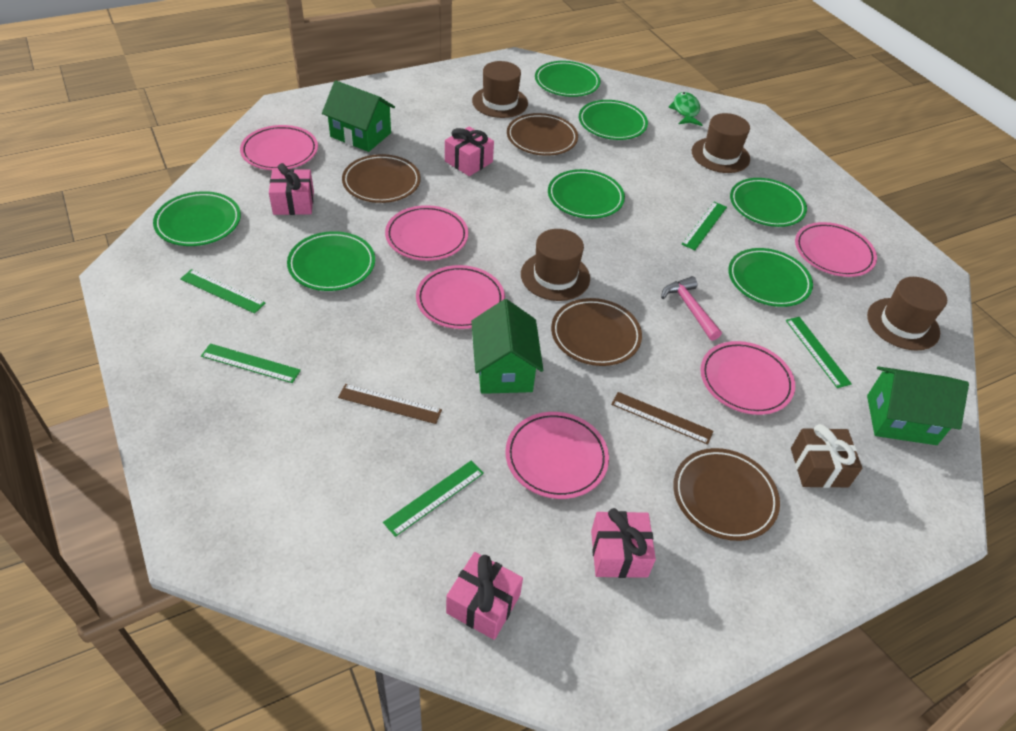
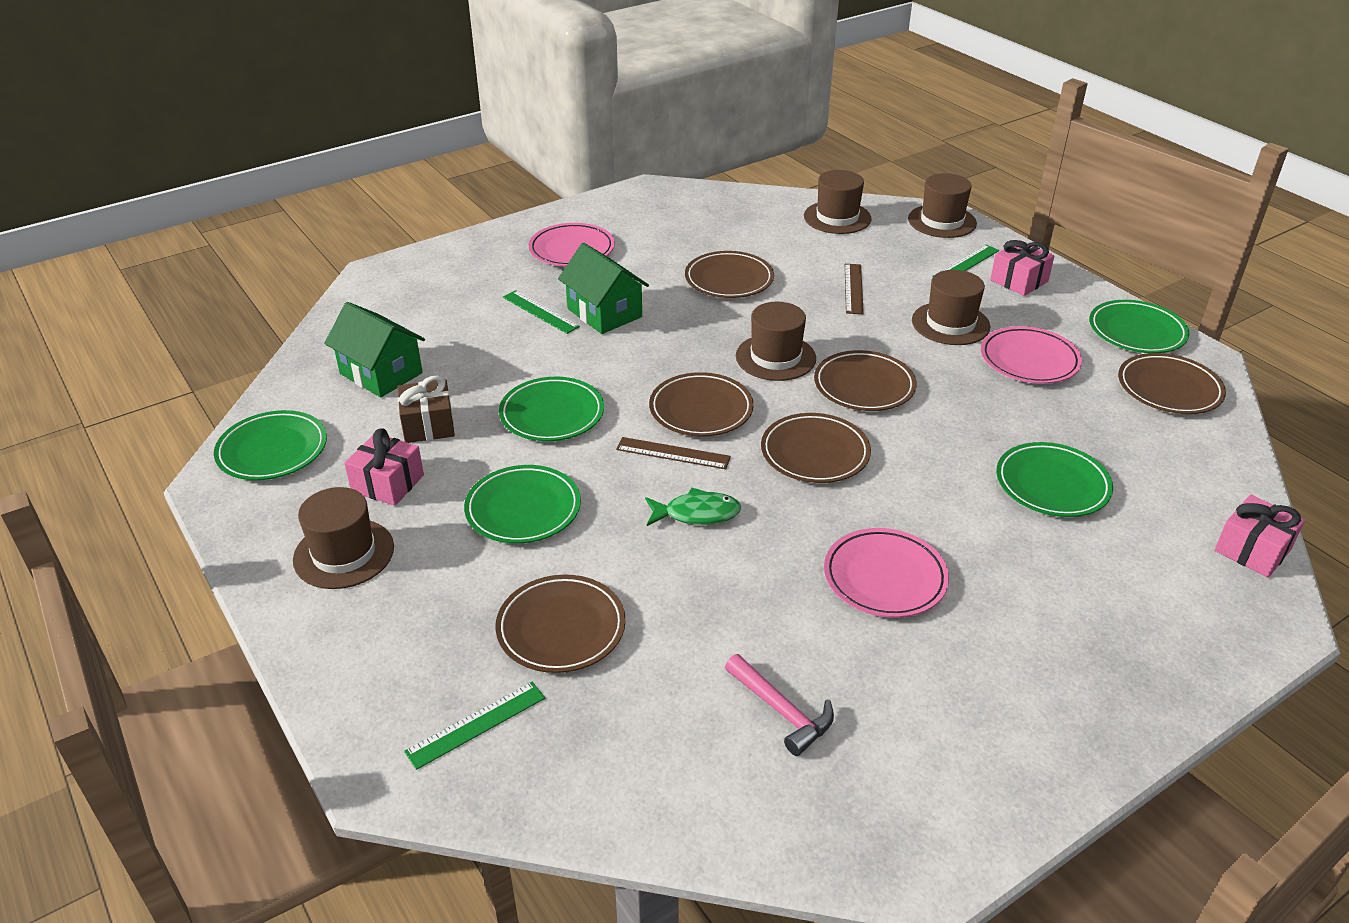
brown hat: 4 -> 5
brown plate: 4 -> 6
green house: 3 -> 2
green plate: 7 -> 5
green ruler: 5 -> 3
pink gift: 4 -> 3
pink plate: 6 -> 3

